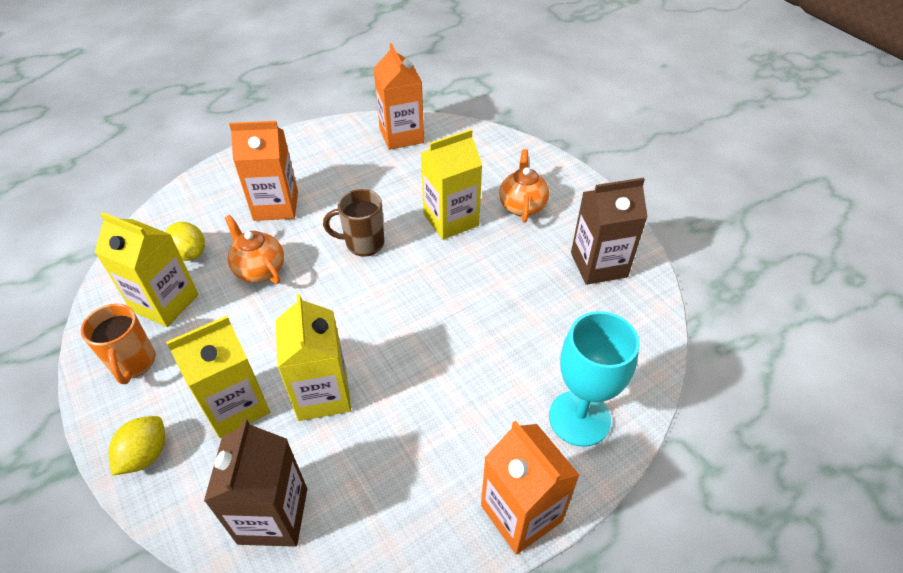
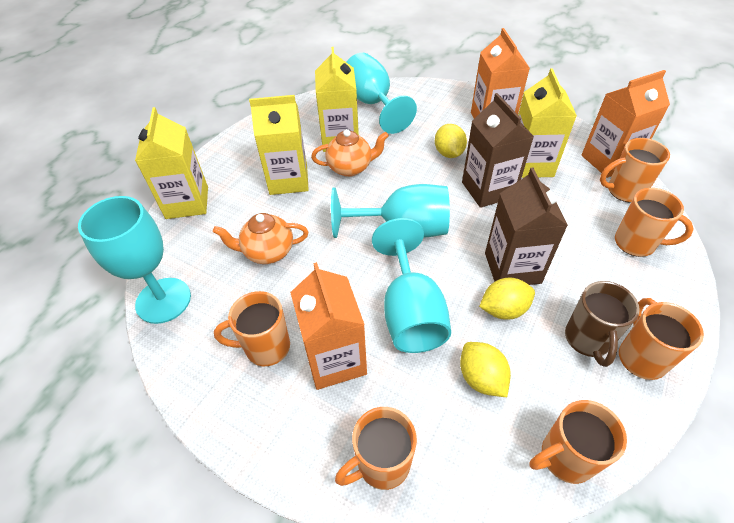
orange mug: 1 -> 6
turquoise goblet: 1 -> 4
yellow lemon: 2 -> 3

